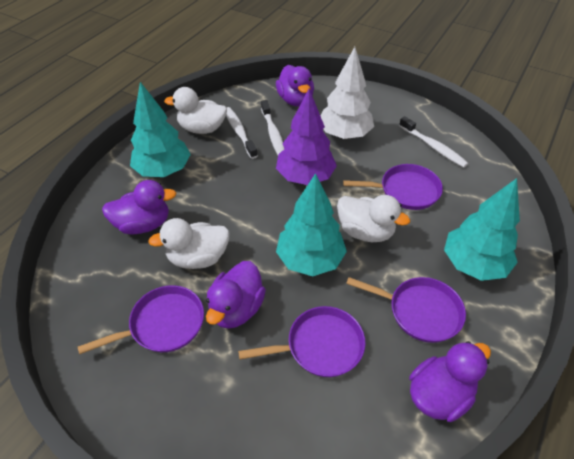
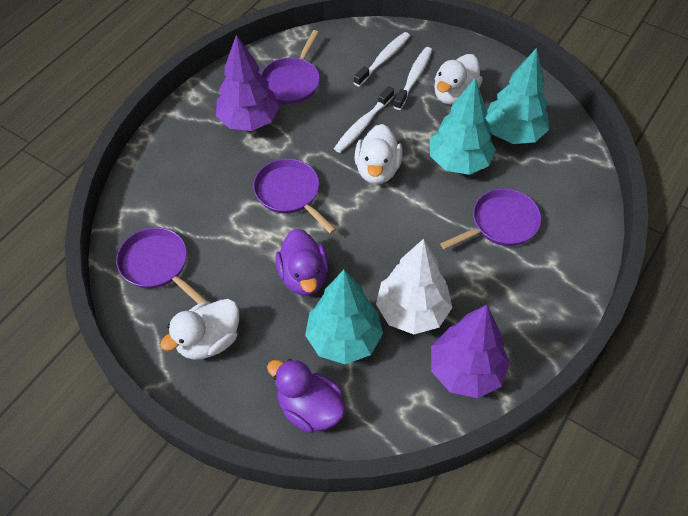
purple duck: 4 -> 2
purple tree: 1 -> 2

